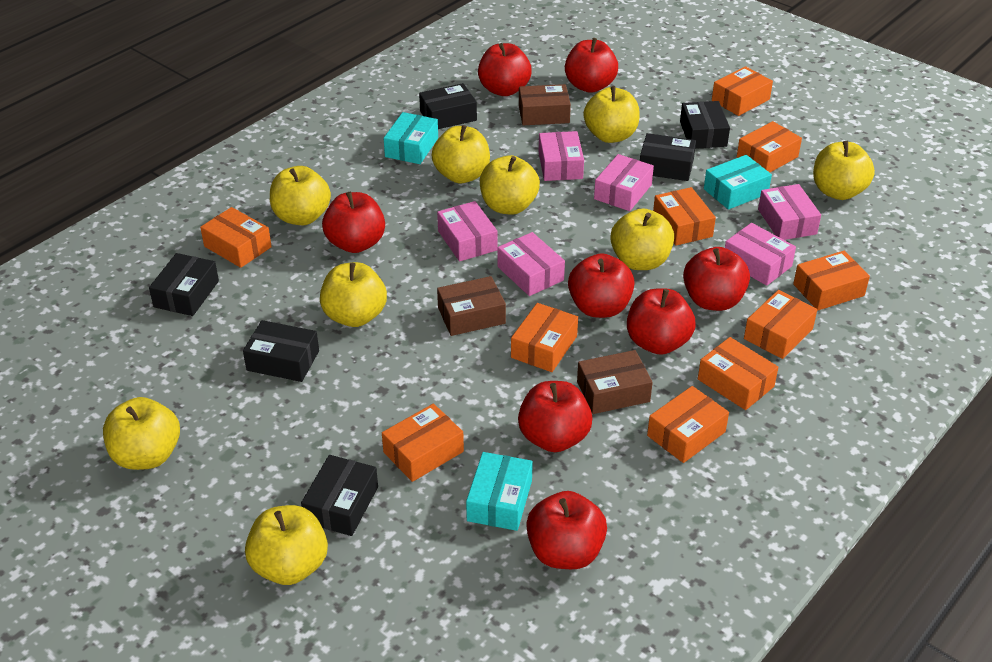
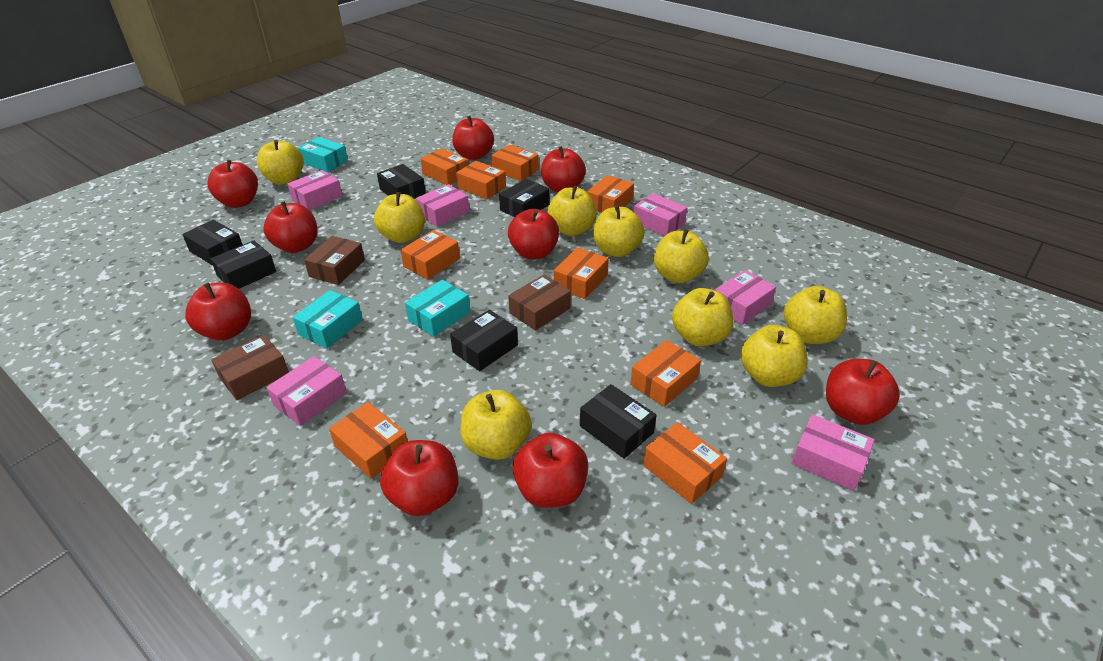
orange box: 10 -> 9
red apple: 8 -> 9

